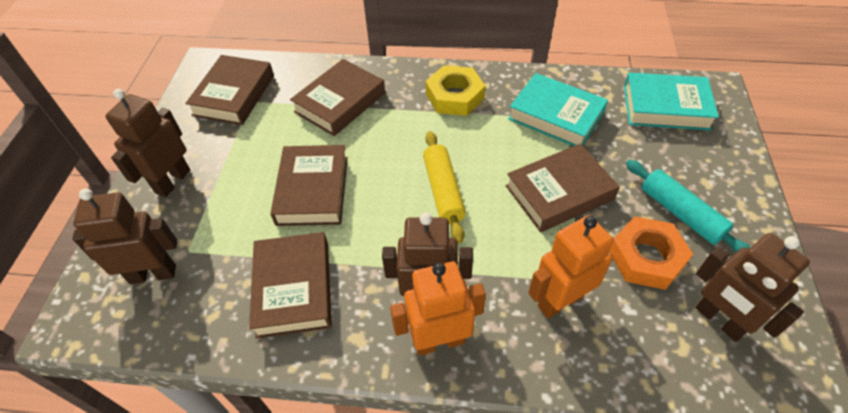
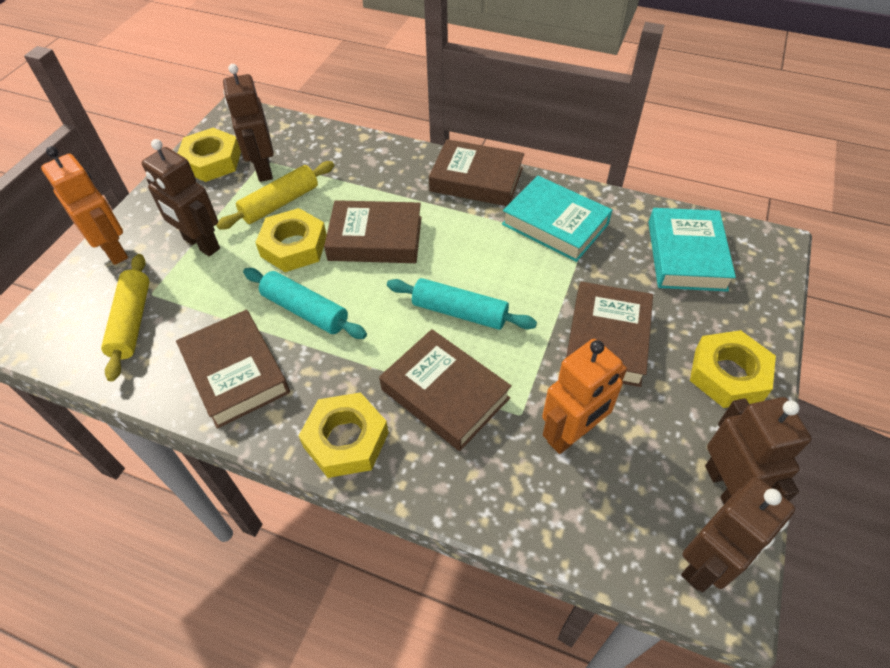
orange nut: 1 -> 0
turquoise rolling pin: 1 -> 2
yellow nut: 1 -> 4
yellow rolling pin: 1 -> 2

